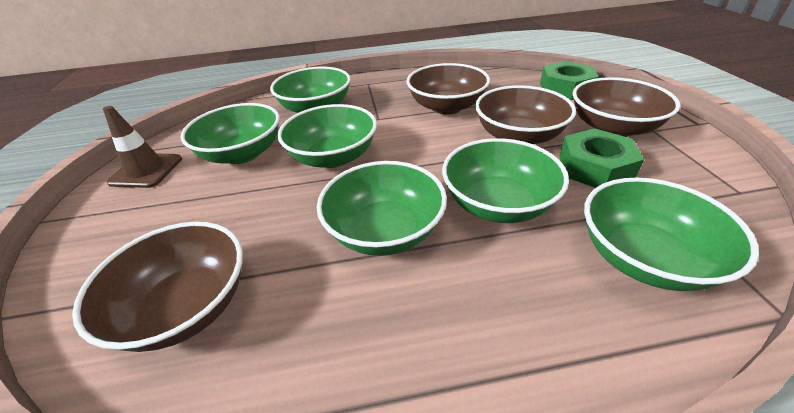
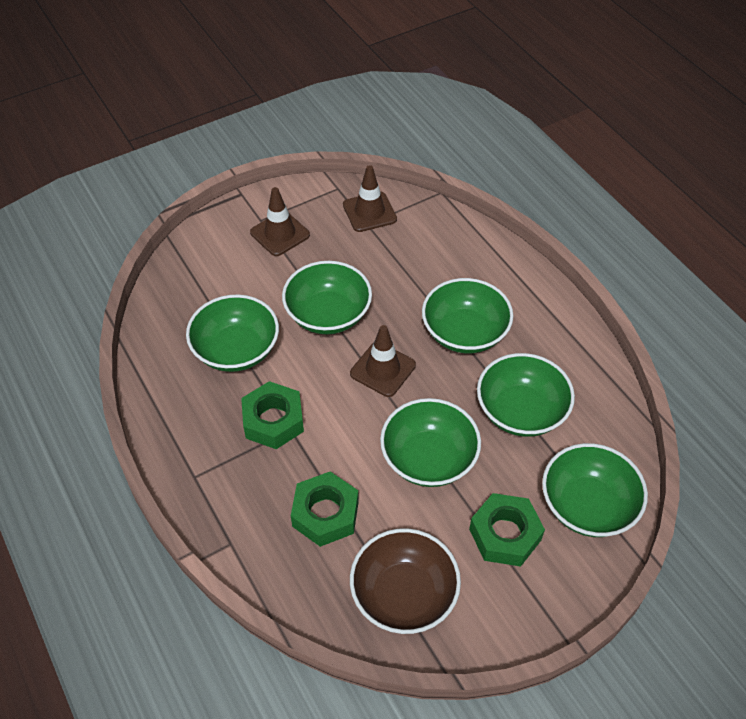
brown bowl: 4 -> 1
brown traffic cone: 1 -> 3
green nut: 2 -> 3

